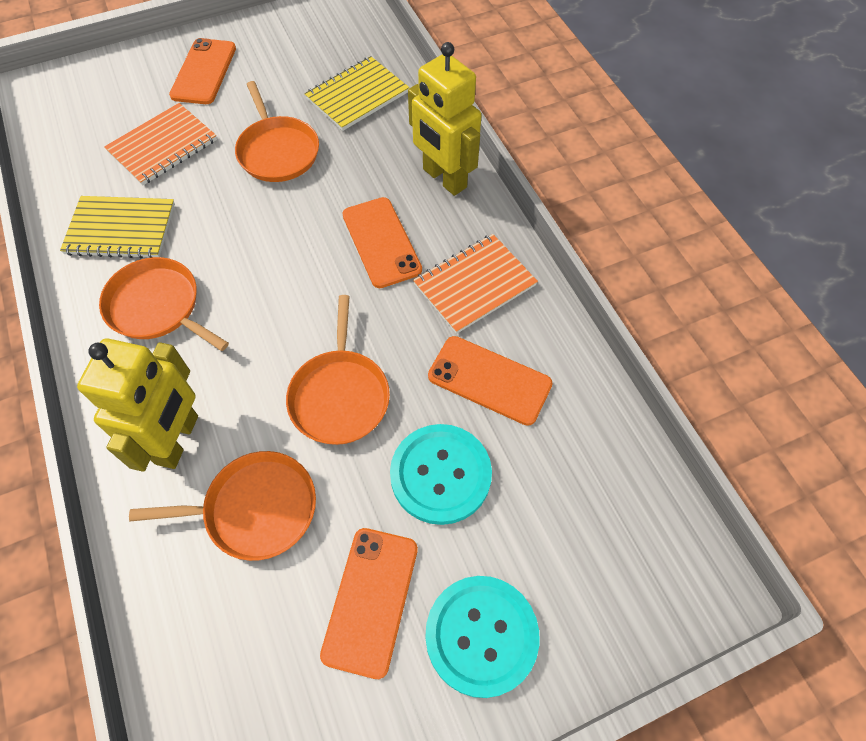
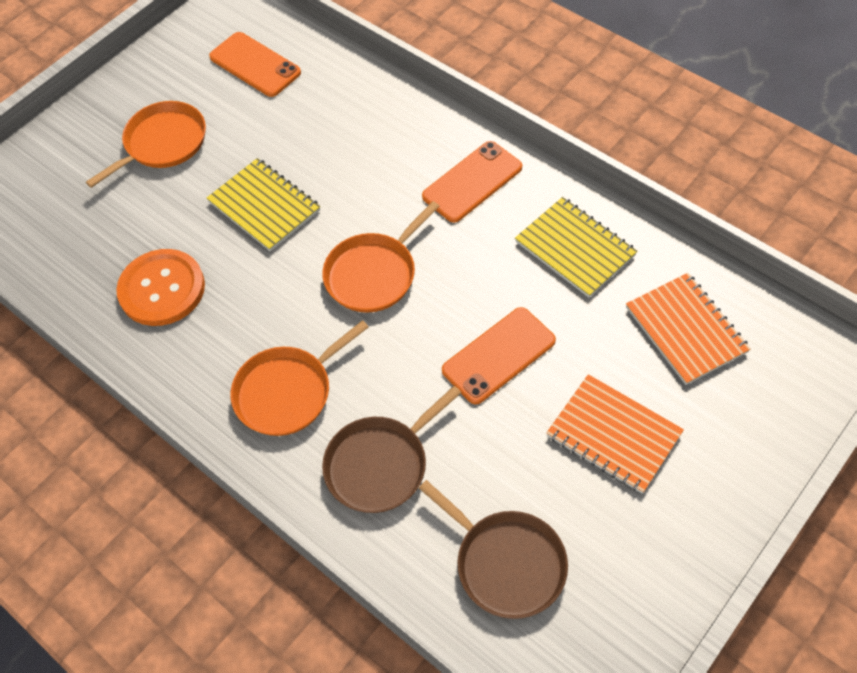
brown pan: 0 -> 2
orange button: 0 -> 1
orange pan: 4 -> 3
orange phone: 4 -> 3
turquoise button: 2 -> 0
yellow robot: 2 -> 0

